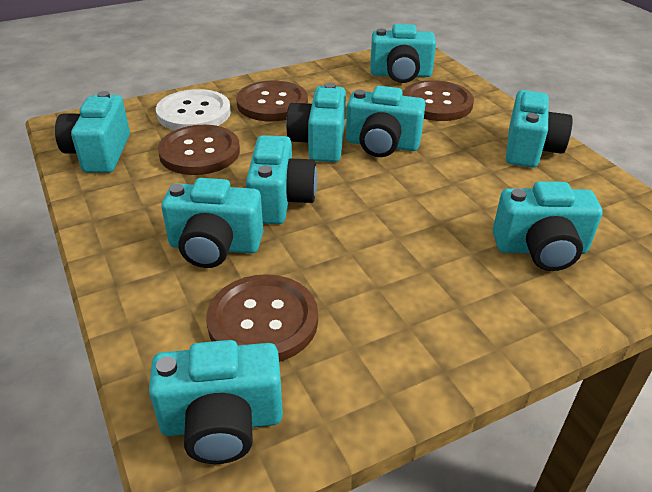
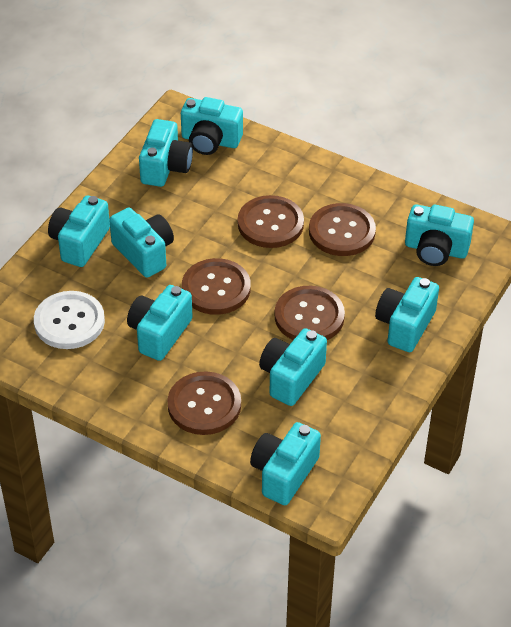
brown button: 4 -> 5

